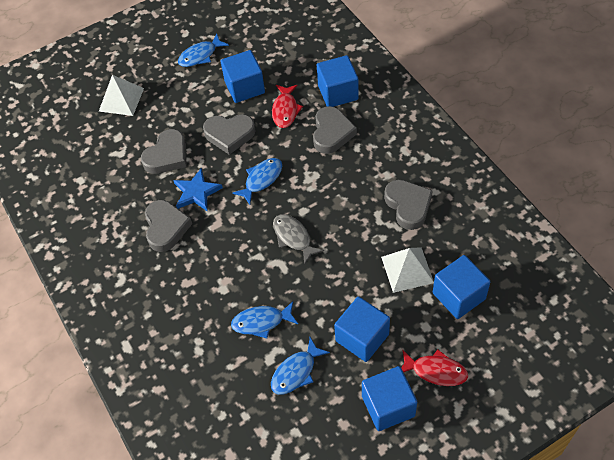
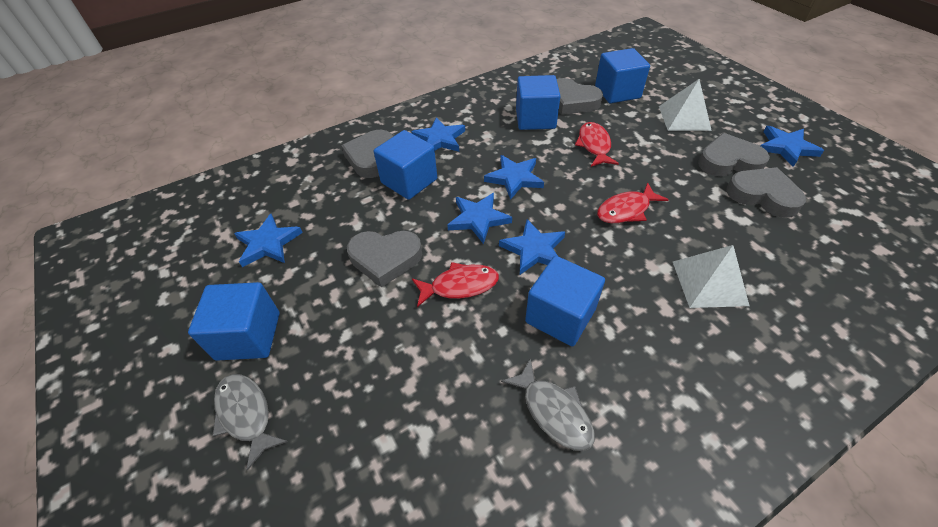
blue fish: 4 -> 0
blue star: 1 -> 6
grey fish: 1 -> 2
red fish: 2 -> 3

